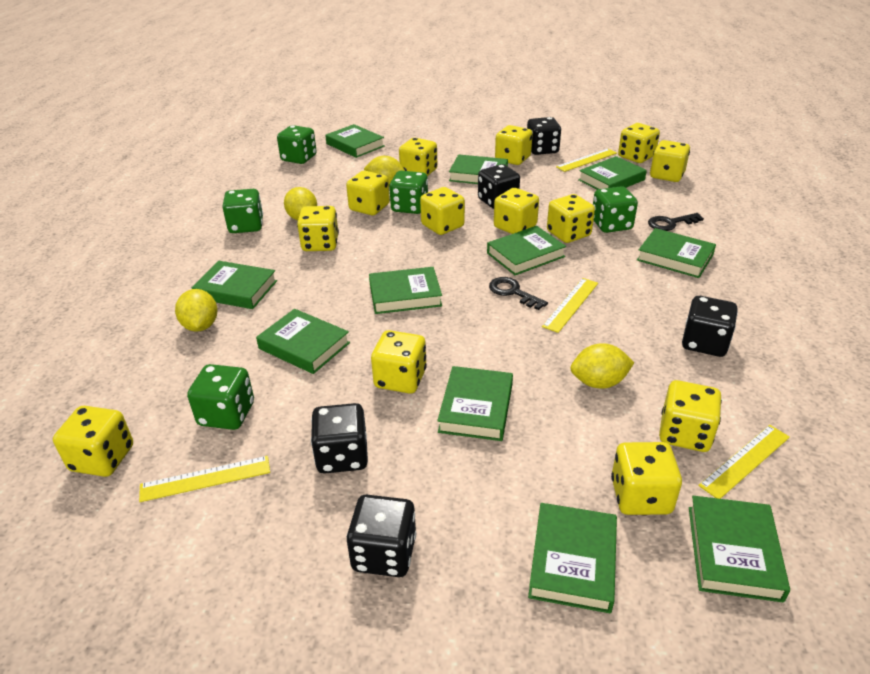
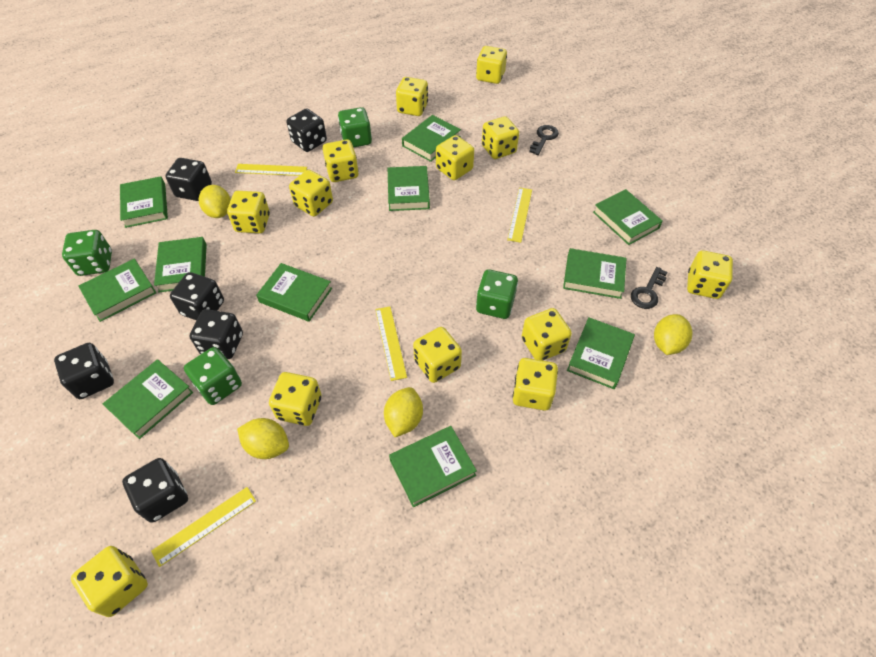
black dice: 5 -> 6
green dice: 5 -> 4

